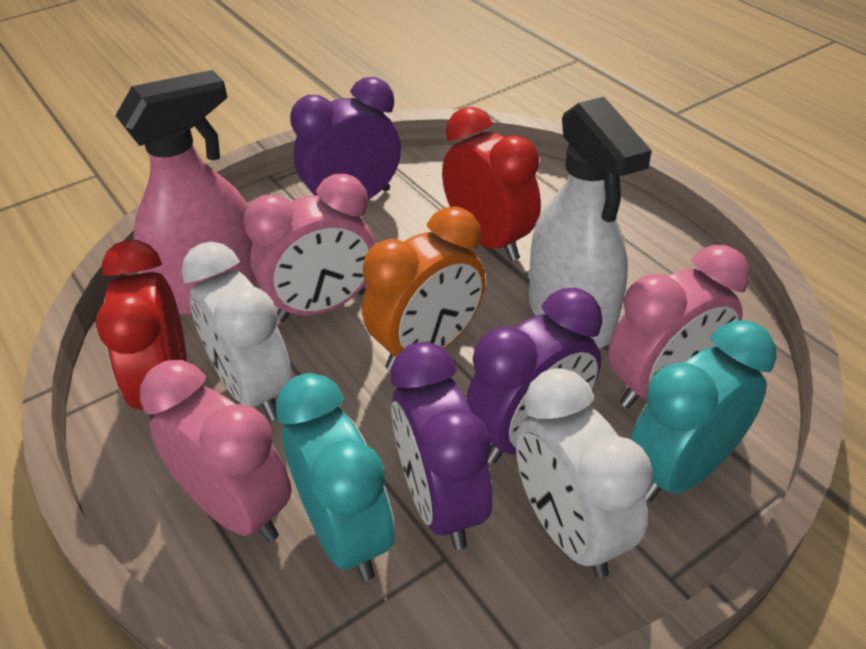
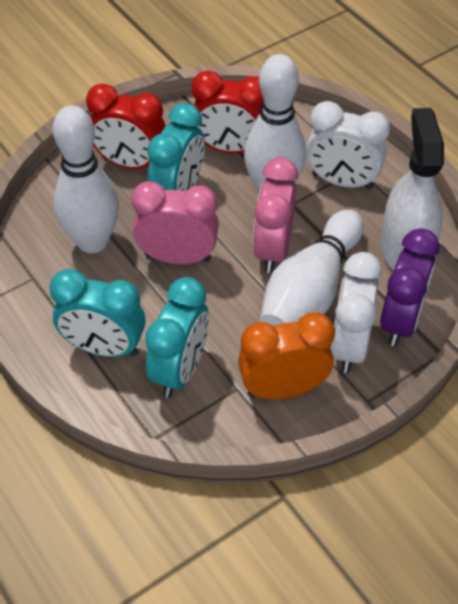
pink clock: 3 -> 2
pink spray bottle: 1 -> 0
purple clock: 3 -> 1
turquoise clock: 2 -> 3
white bowling pin: 0 -> 3

